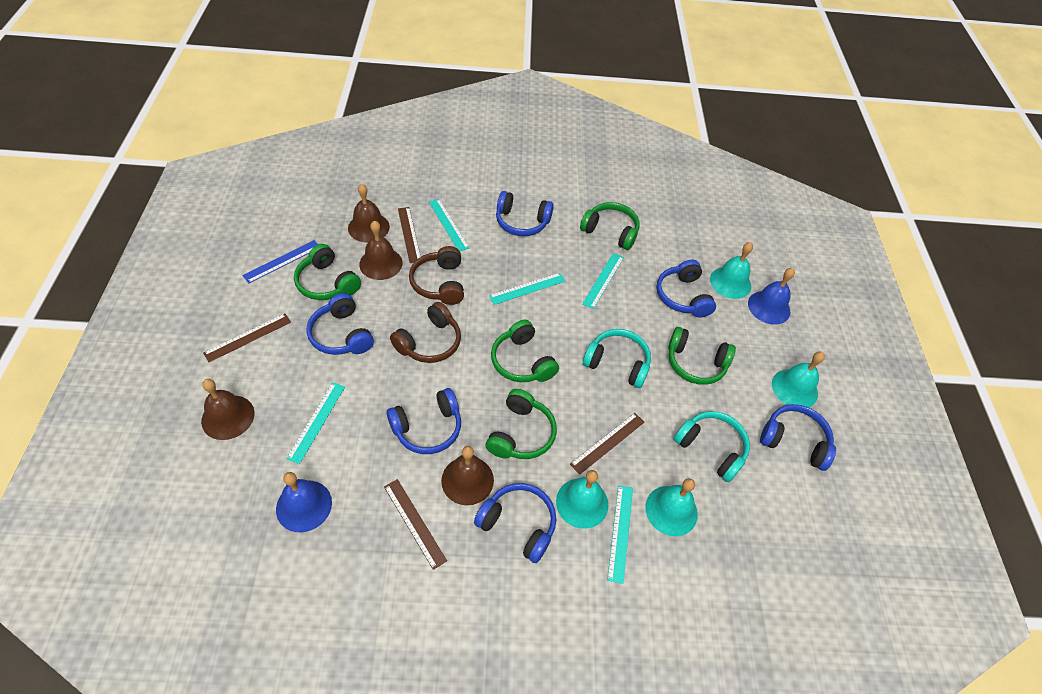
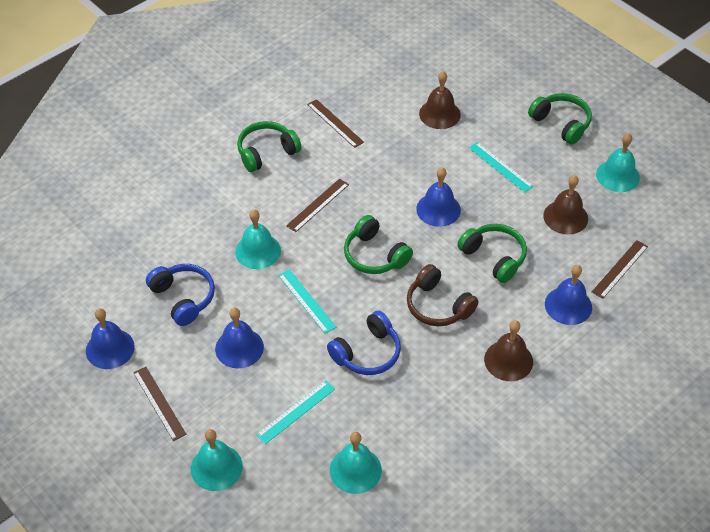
blue bell: 2 -> 4
blue headphones: 6 -> 2
blue ruler: 1 -> 0
brown bell: 4 -> 3
brown headphones: 2 -> 1
green headphones: 5 -> 4
turquoise headphones: 2 -> 0
turquoise ruler: 5 -> 3

